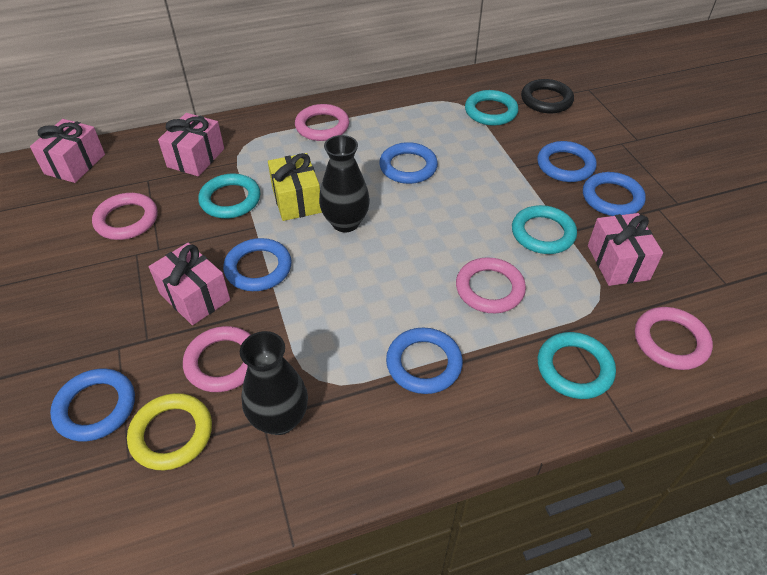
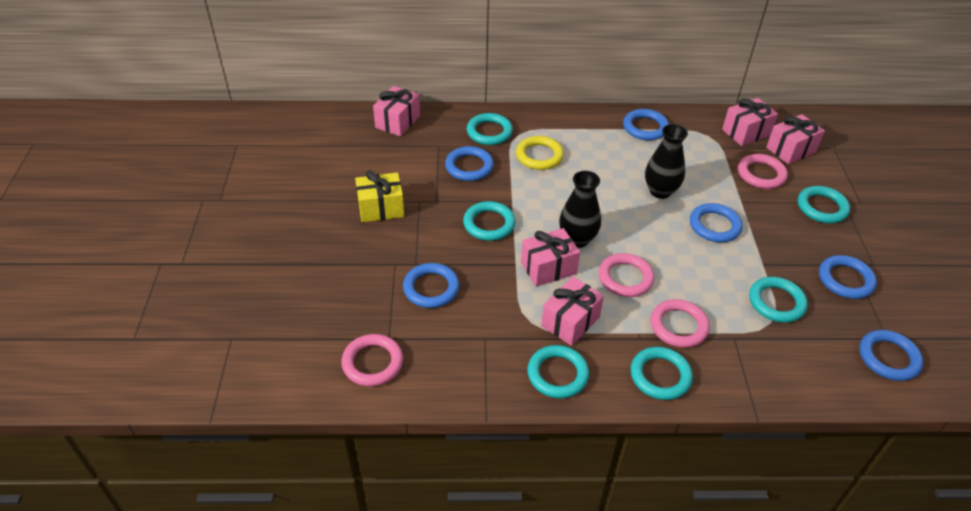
black ring: 1 -> 0
pink gift: 4 -> 5
pink ring: 5 -> 4
turquoise ring: 4 -> 6

